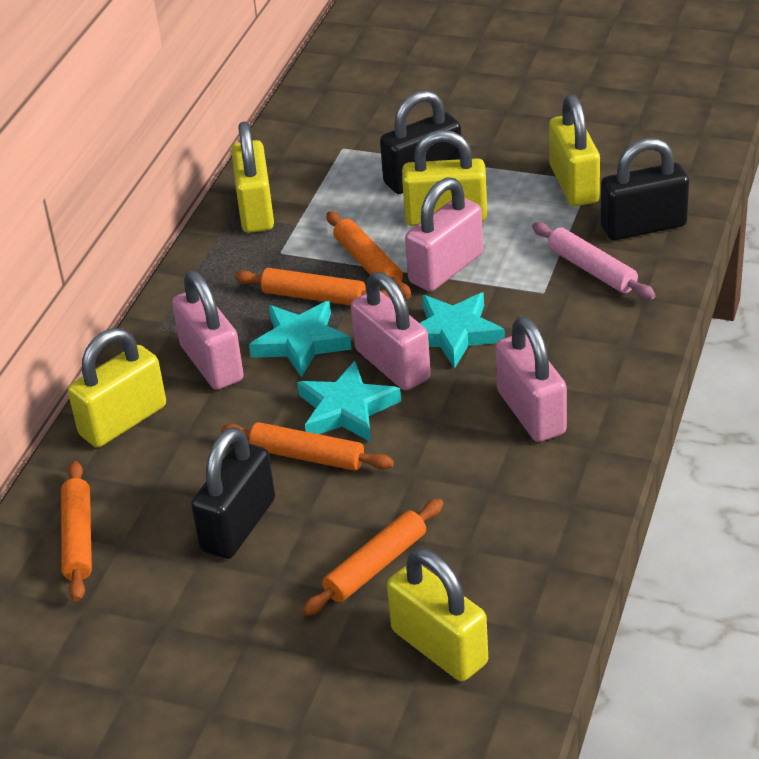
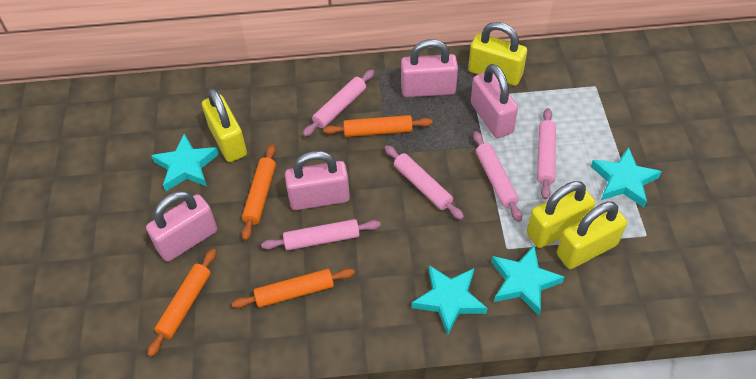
black padlock: 3 -> 0
orange rolling pin: 5 -> 4
pink rolling pin: 1 -> 5
turquoise star: 3 -> 4
yellow padlock: 5 -> 4

